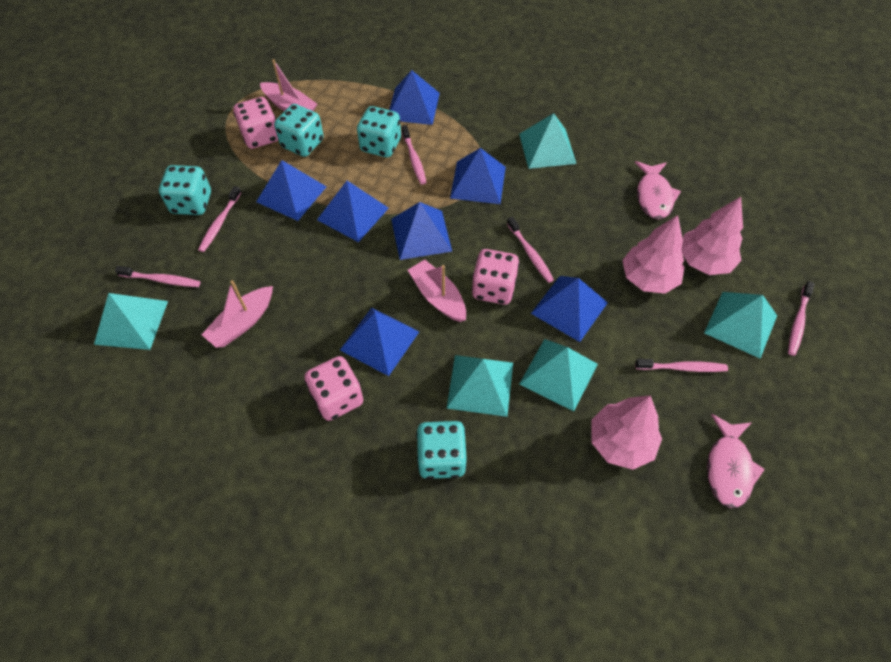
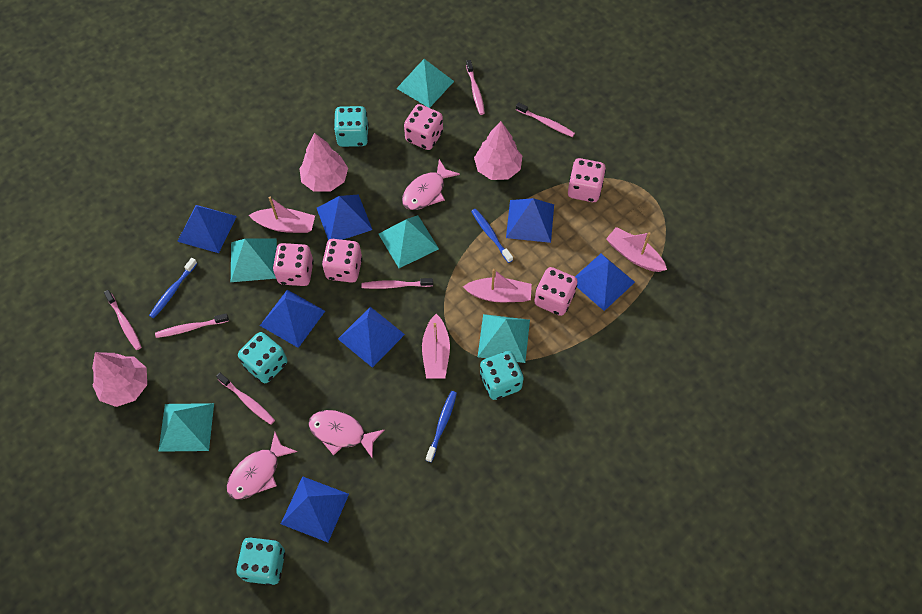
blue toothbrush: 0 -> 3
pink boat: 3 -> 4
pink dice: 3 -> 5
pink fish: 2 -> 3

